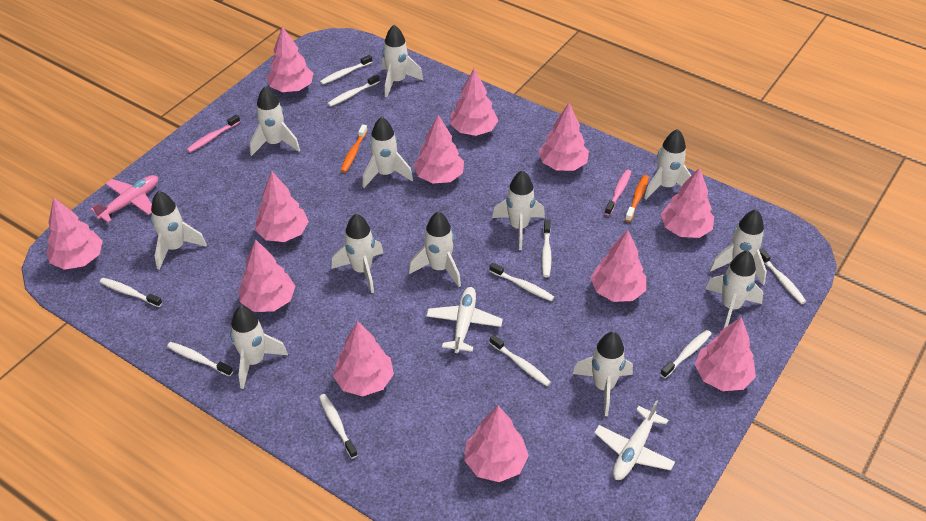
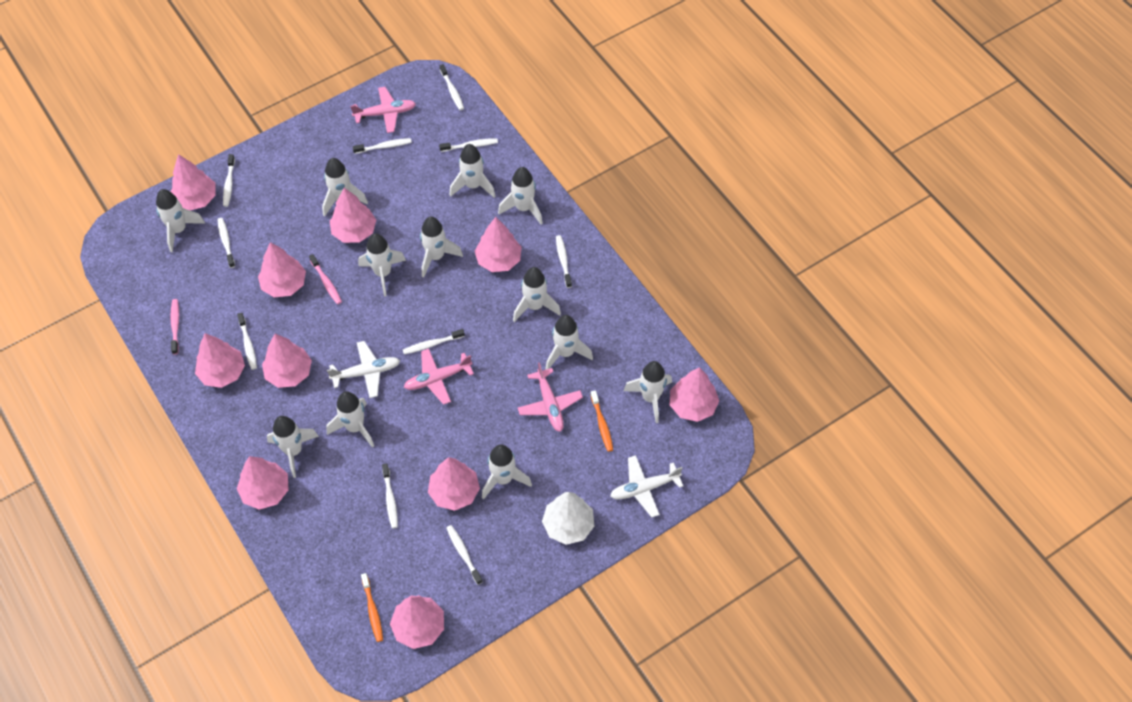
pink plane: 1 -> 3
pink tree: 12 -> 10
white tree: 0 -> 1

